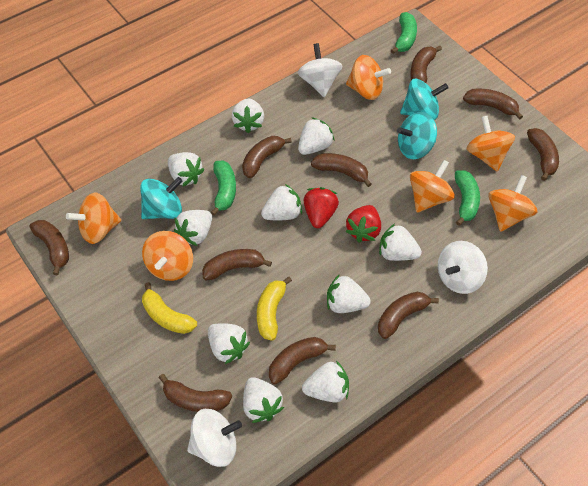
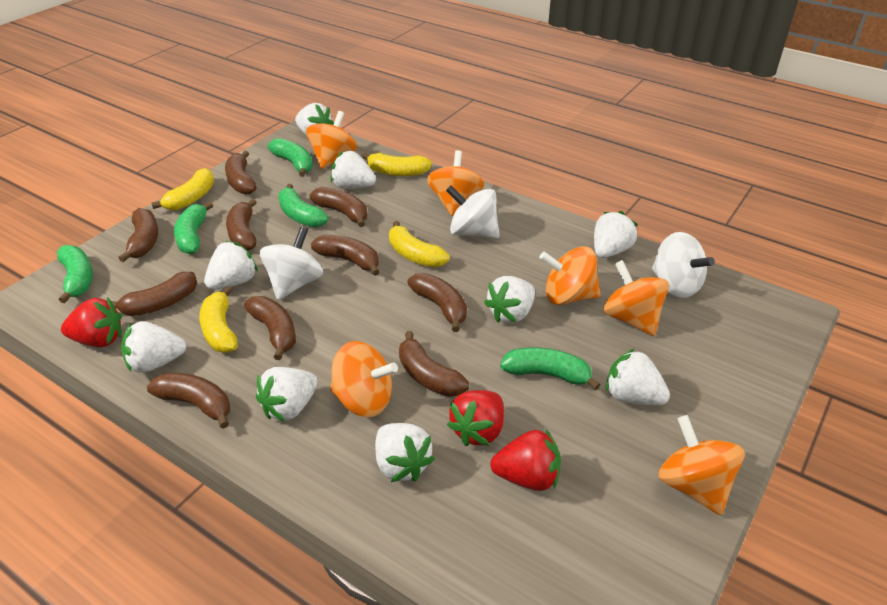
green banana: 3 -> 5
red strawberry: 2 -> 3
turquoise spinning top: 3 -> 0
white strawberry: 10 -> 9
yellow banana: 2 -> 4

